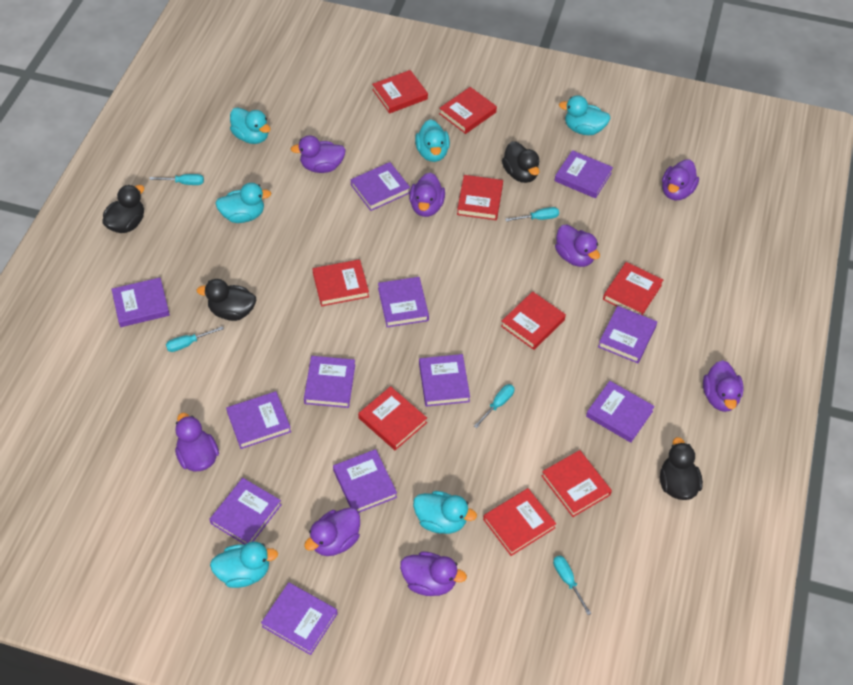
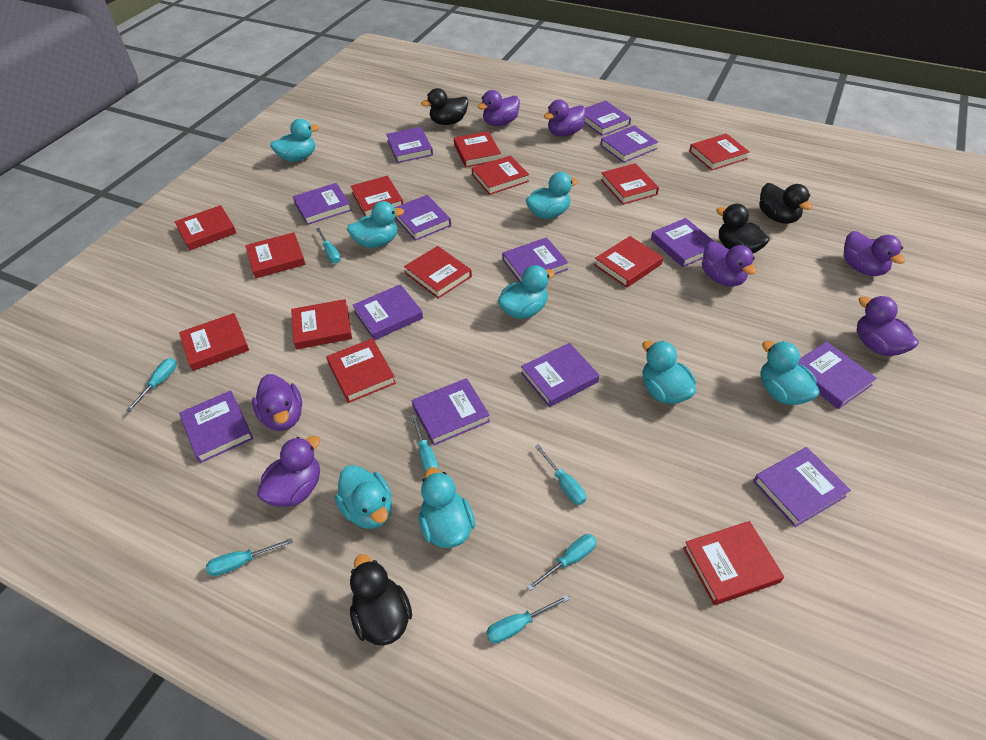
purple book: 12 -> 13
purple duck: 8 -> 7
red book: 9 -> 13
turquoise duck: 6 -> 8
turquoise screwdriver: 5 -> 7

